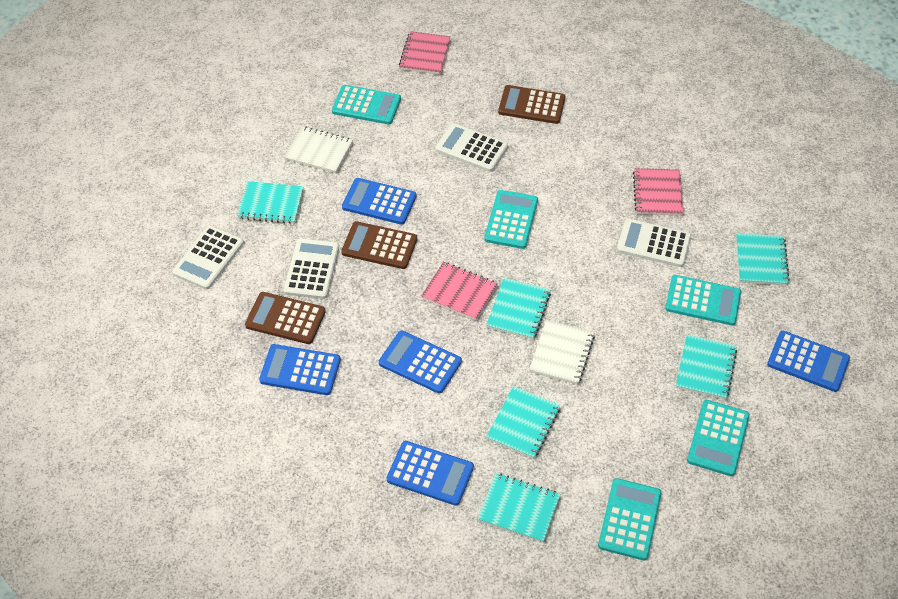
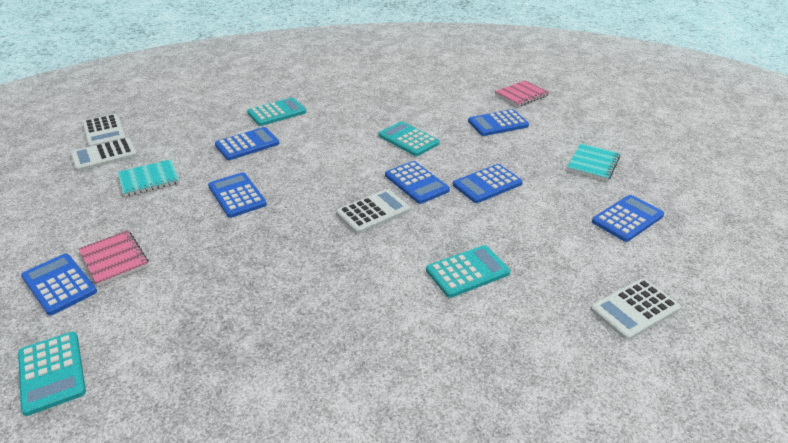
blue calculator: 5 -> 7
brown calculator: 3 -> 0
pink notebook: 3 -> 2
turquoise calculator: 5 -> 4
turquoise notebook: 6 -> 2
white notebook: 2 -> 0

